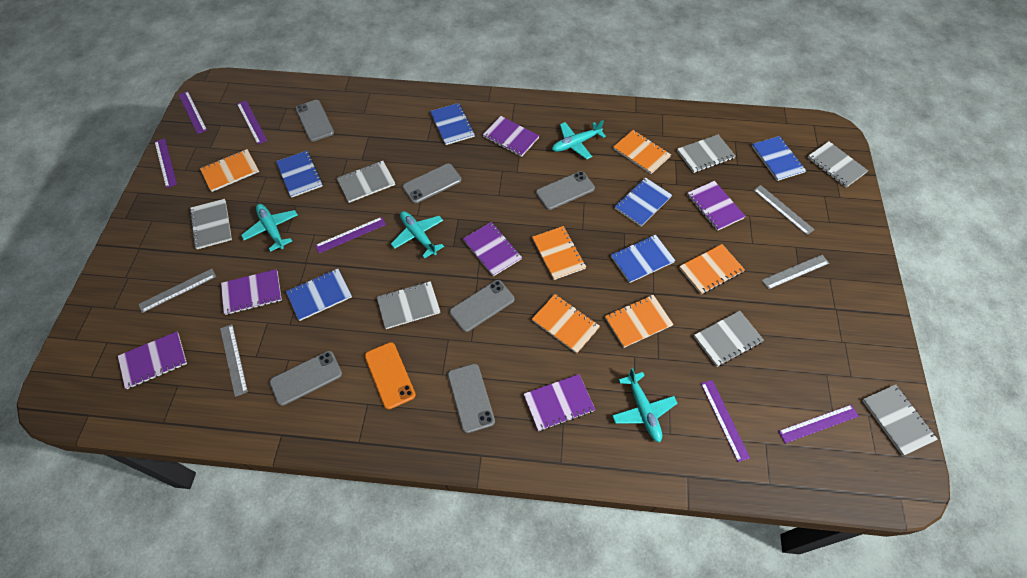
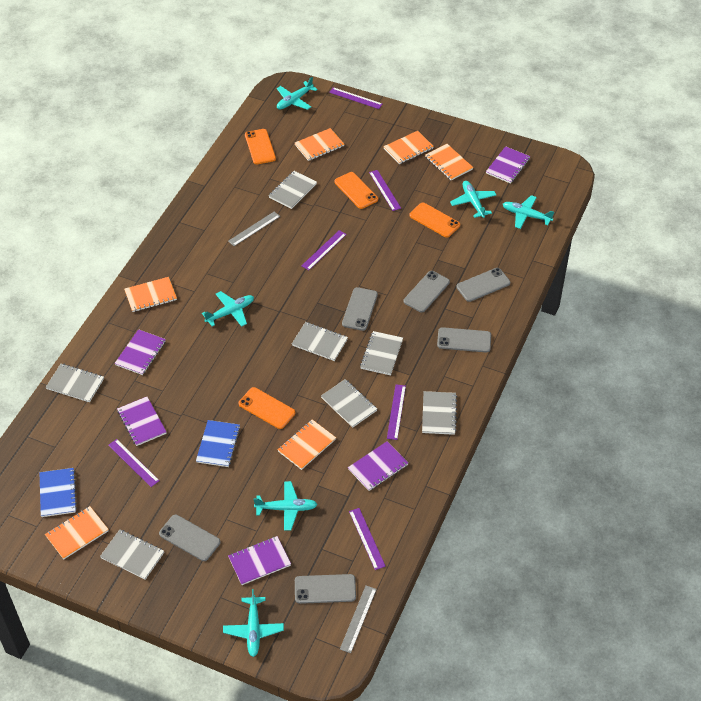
blue notebook: 6 -> 2
grey ruler: 4 -> 2
orange phone: 1 -> 4
purple notebook: 6 -> 5
turquoise plane: 4 -> 6

